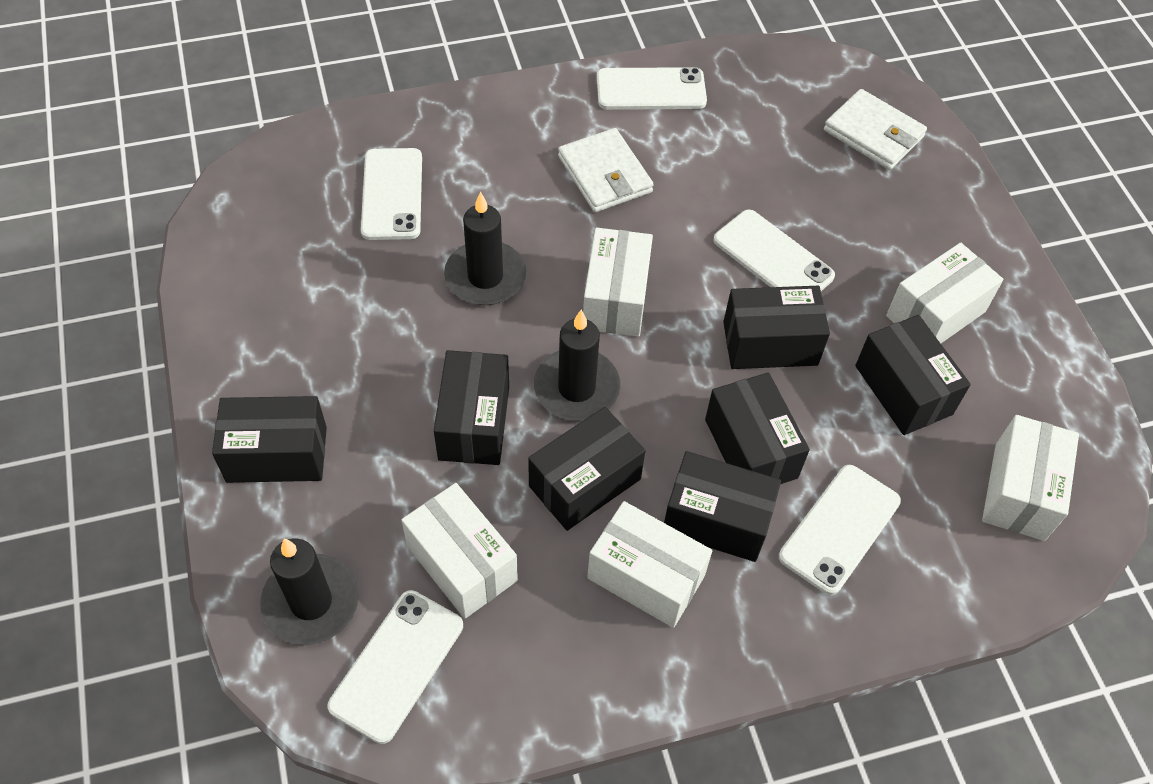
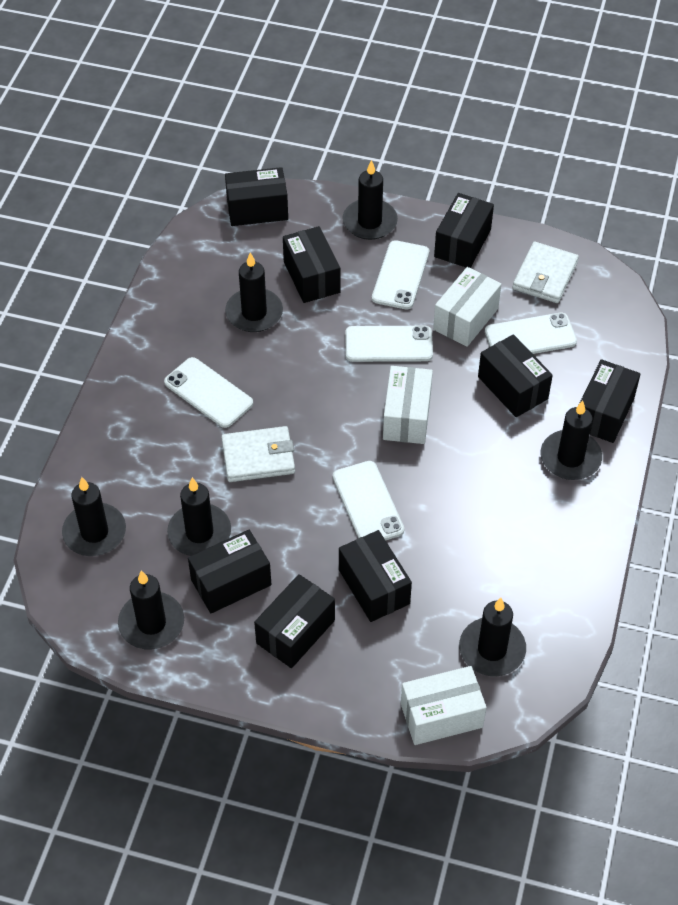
black box: 7 -> 8
black candle: 3 -> 7
white box: 5 -> 3

